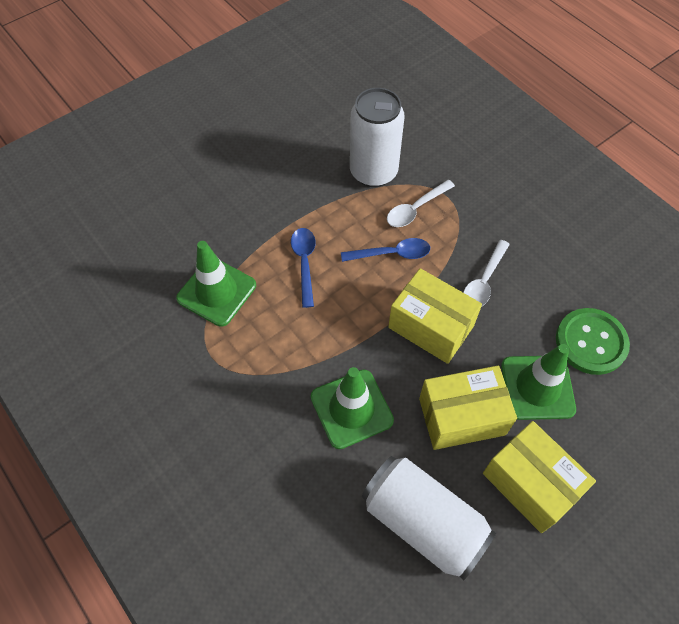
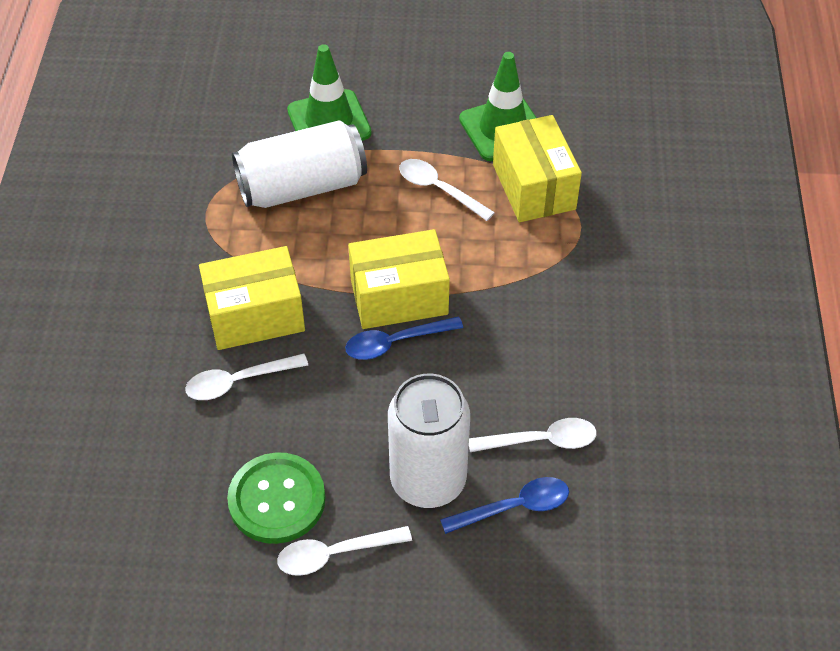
green traffic cone: 3 -> 2
white spoon: 2 -> 4

